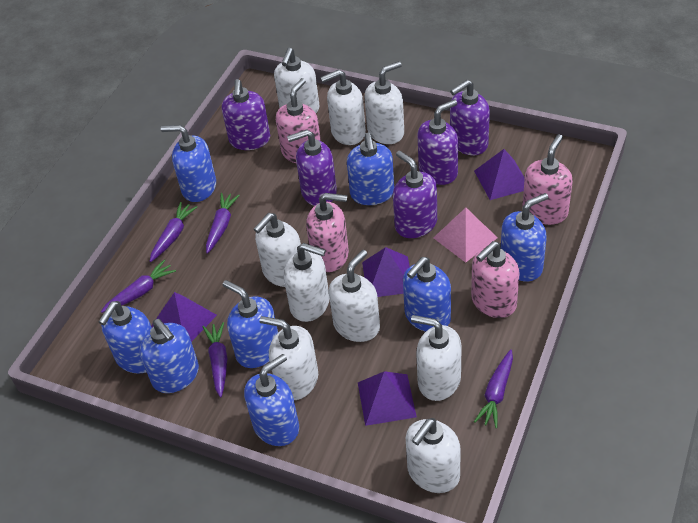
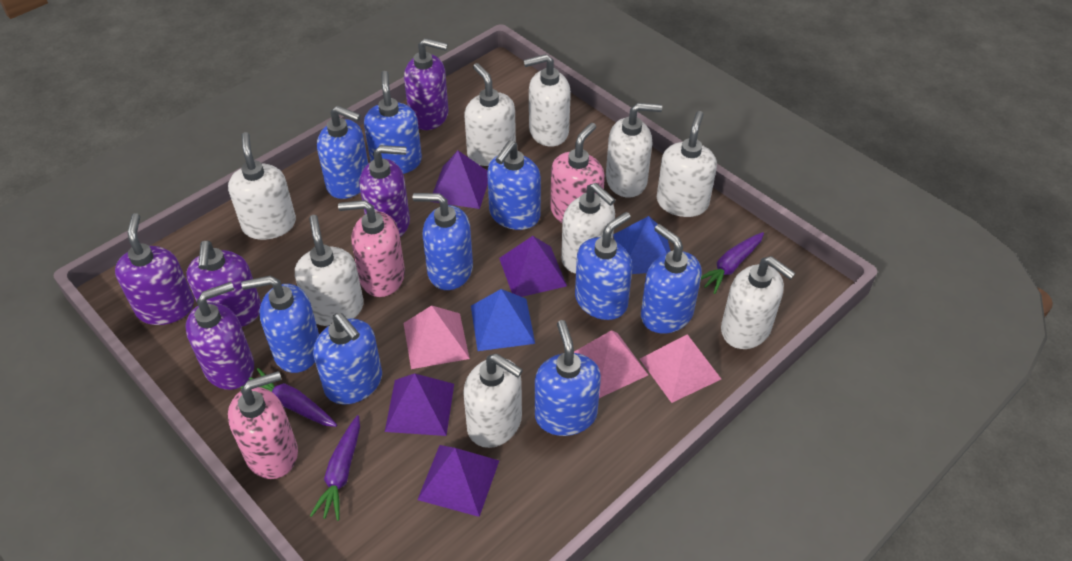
blue pyramid: 0 -> 2
blue soap dispenser: 8 -> 9
pink pyramid: 1 -> 3
pink soap dispenser: 4 -> 3
purple carrot: 5 -> 3

